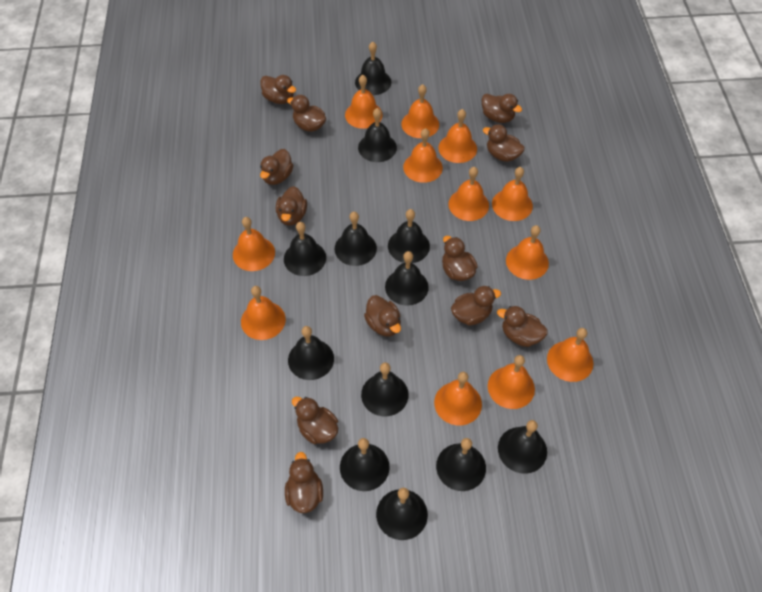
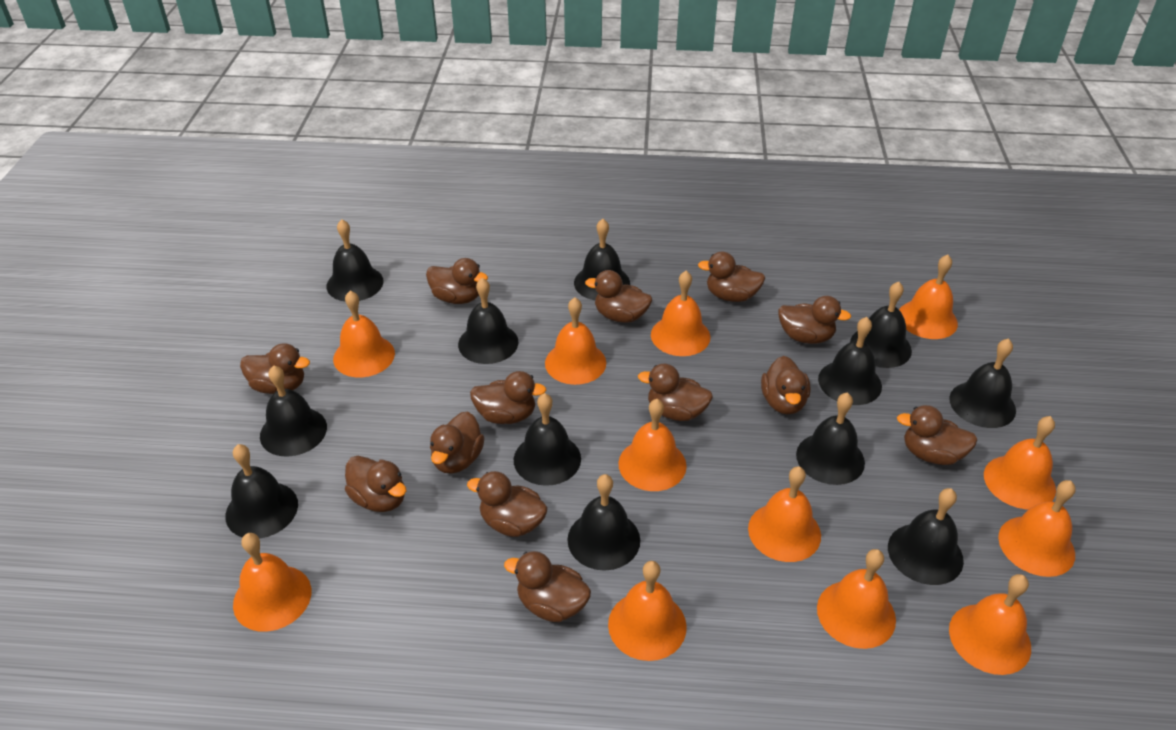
brown duck: 12 -> 13

